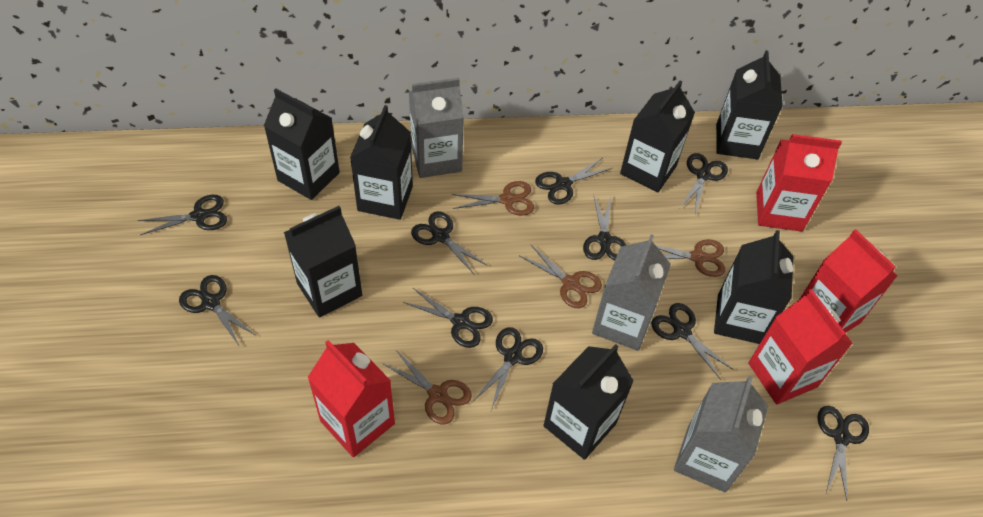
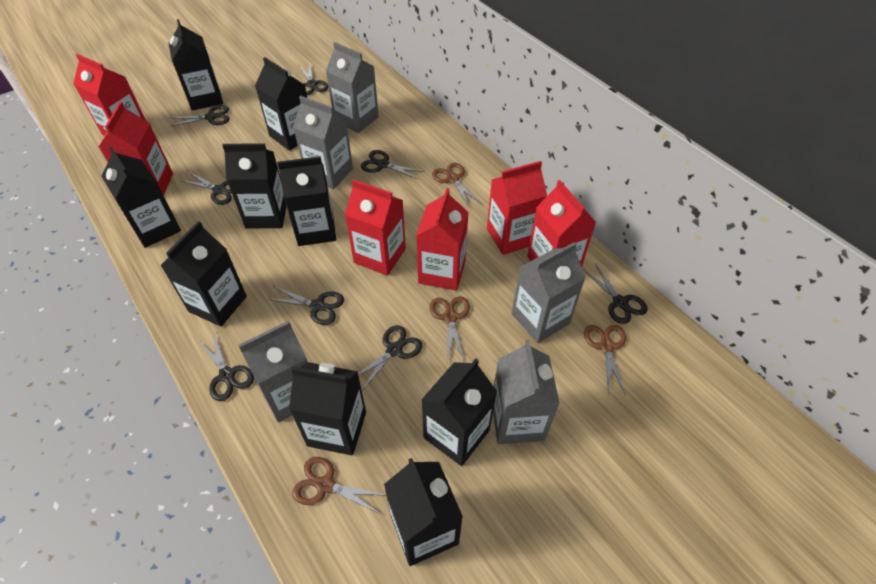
black carton: 7 -> 9
black scissors: 10 -> 8
grey carton: 3 -> 5
red carton: 4 -> 6

